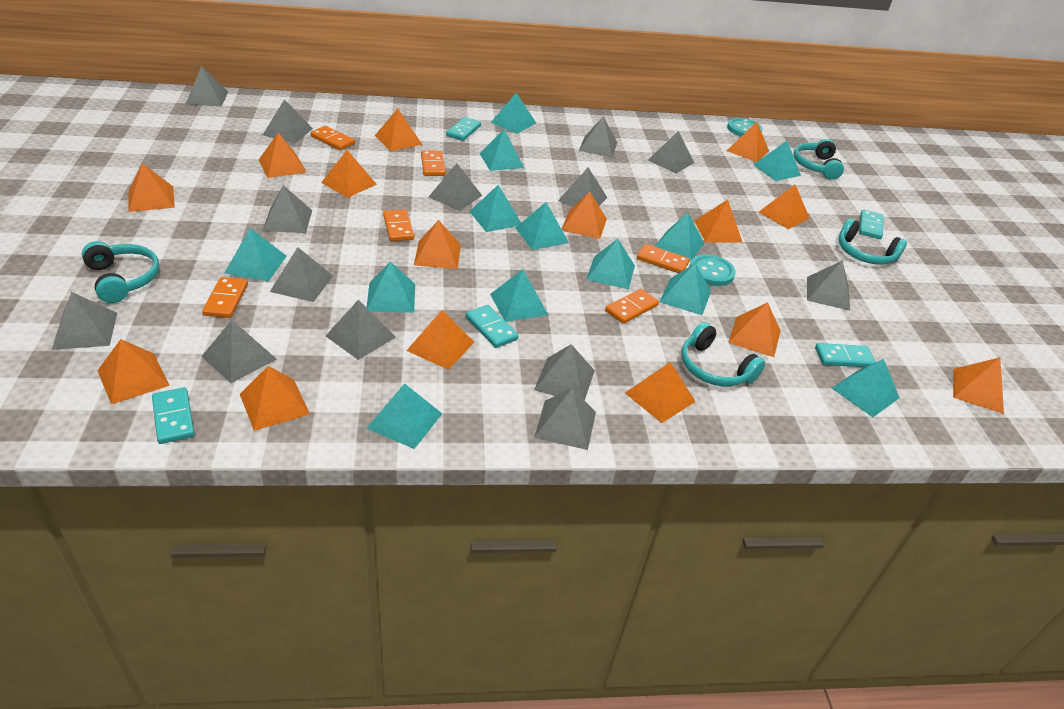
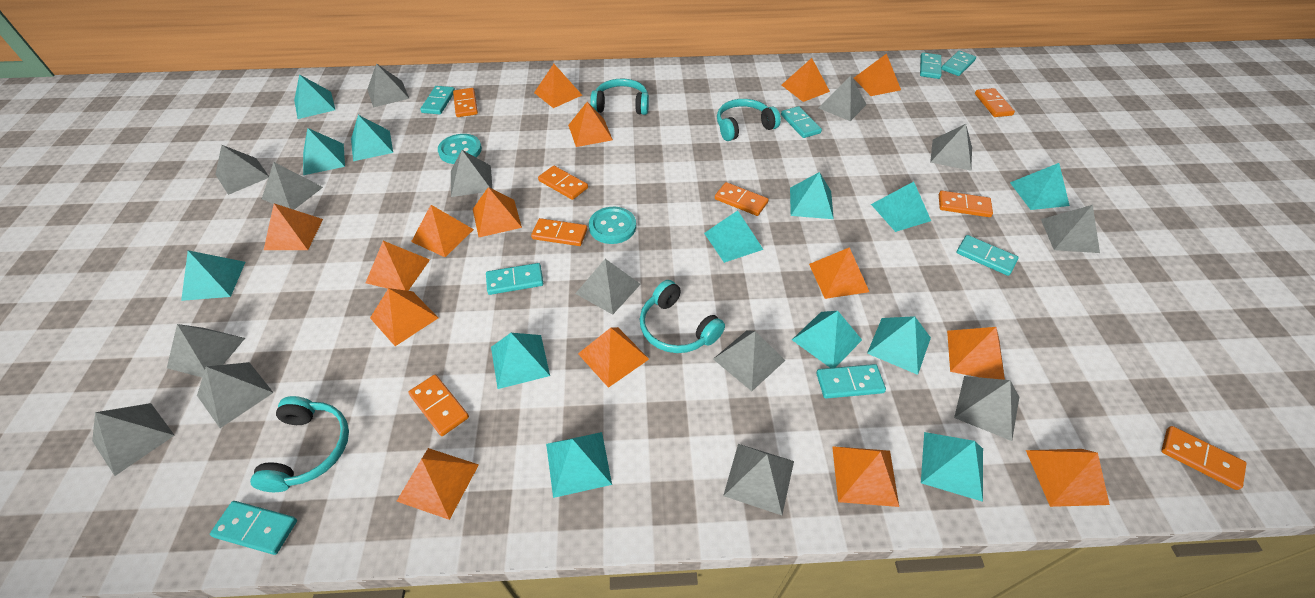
orange domino: 6 -> 8
turquoise domino: 5 -> 8

